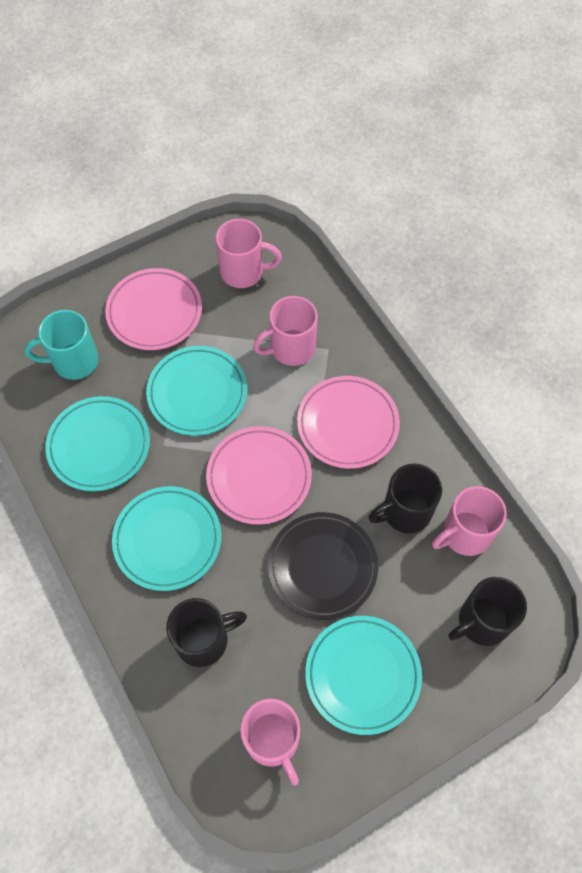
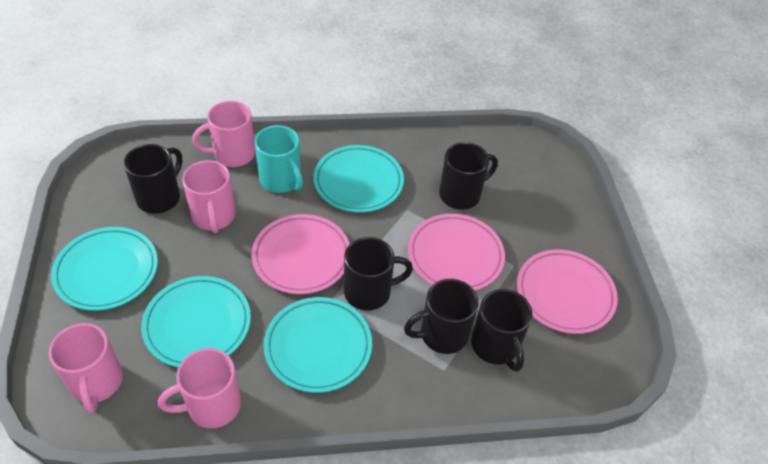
black mug: 3 -> 5
black plate: 1 -> 0

